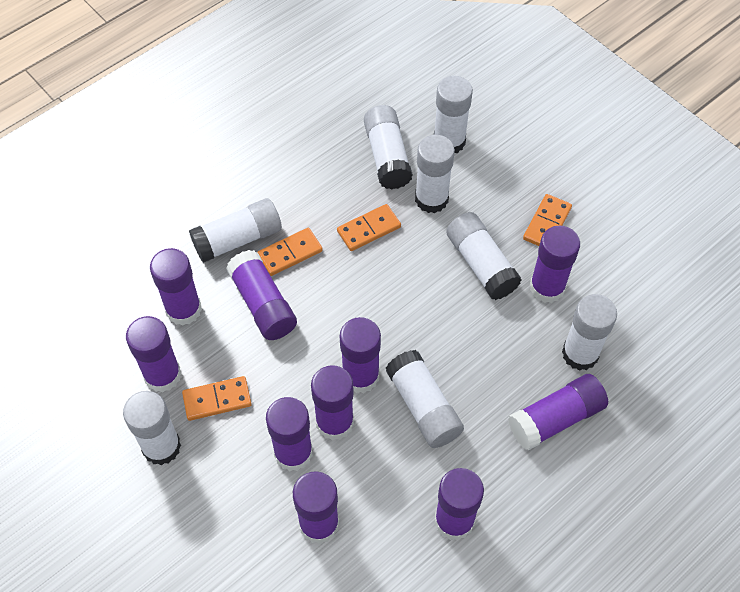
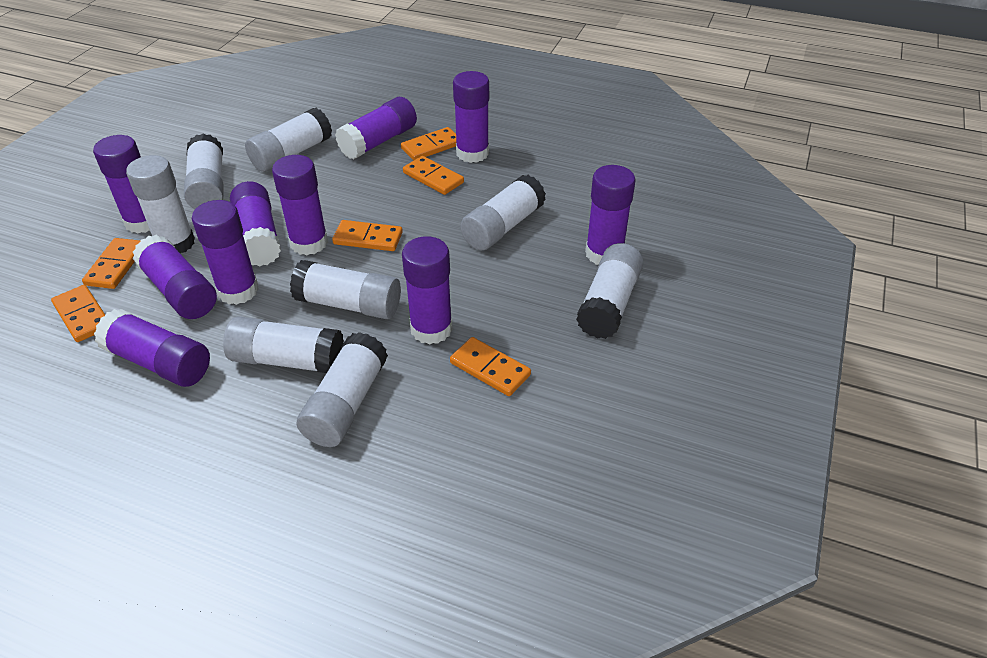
orange domino: 4 -> 6

